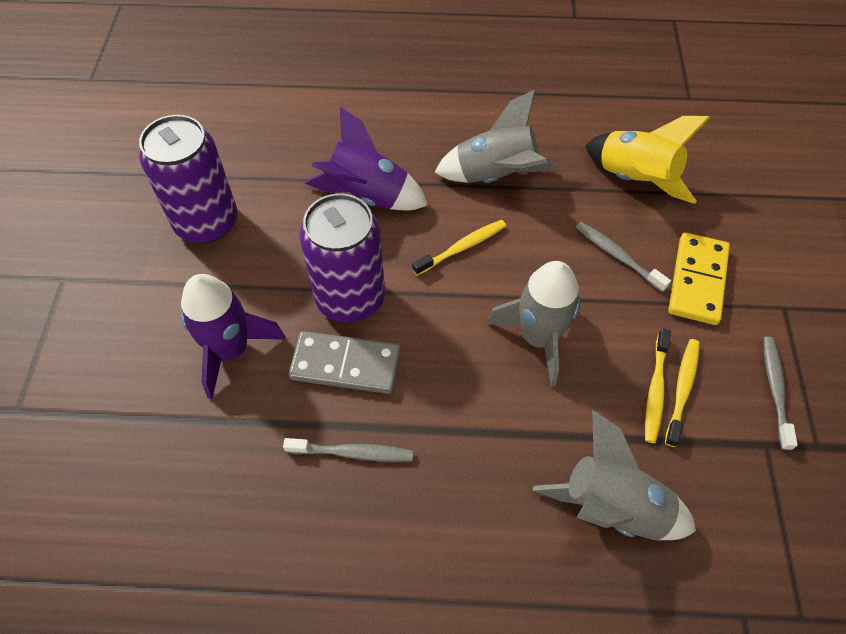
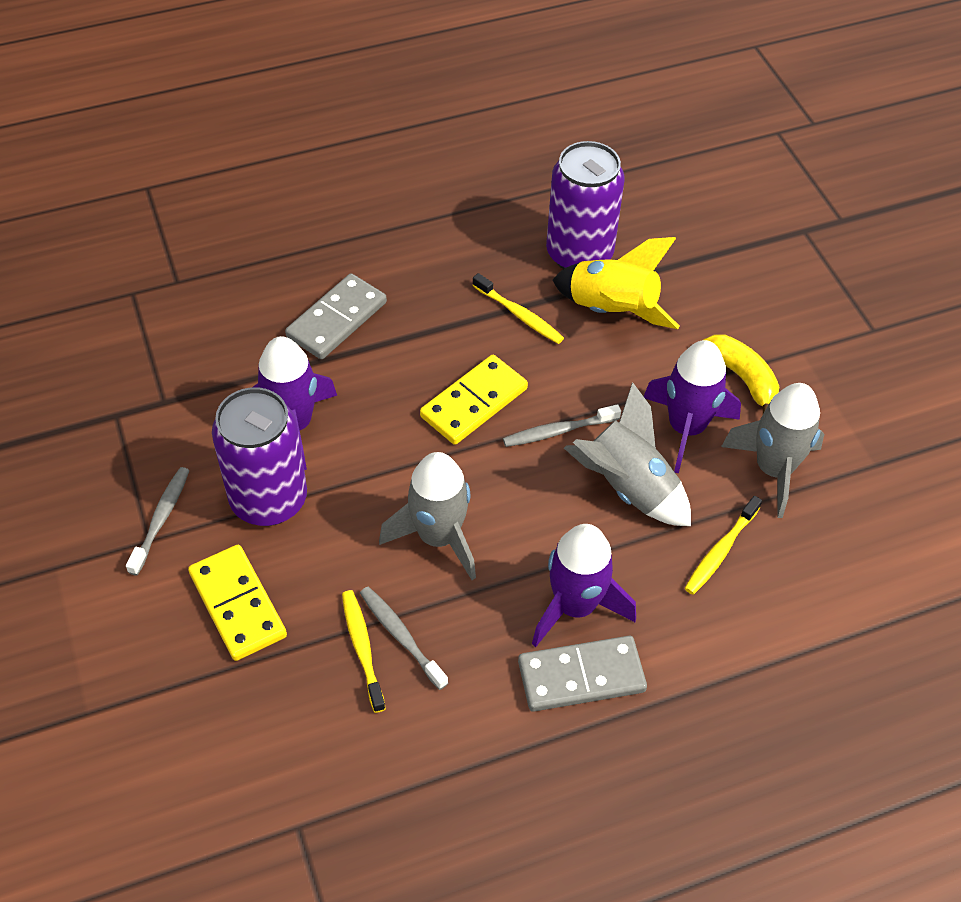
grey domino: 1 -> 2
purple rocket: 2 -> 3
yellow banana: 0 -> 1
yellow domino: 1 -> 2

